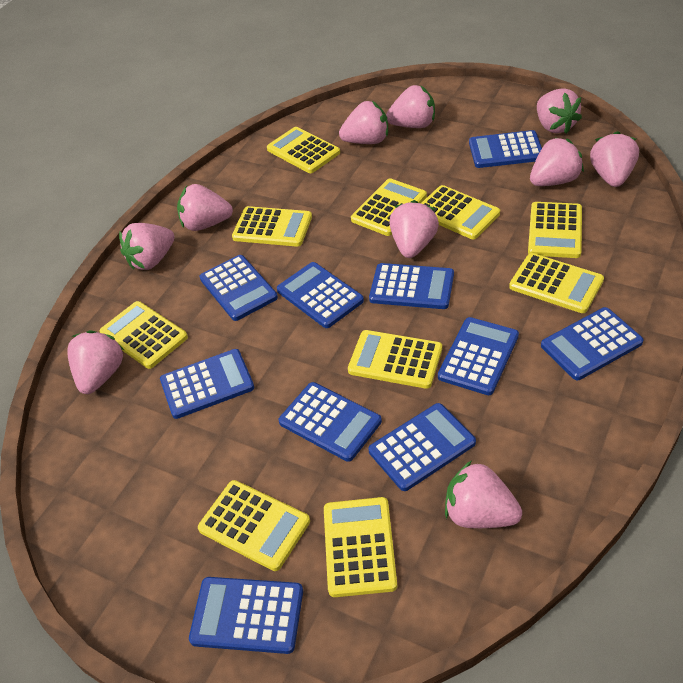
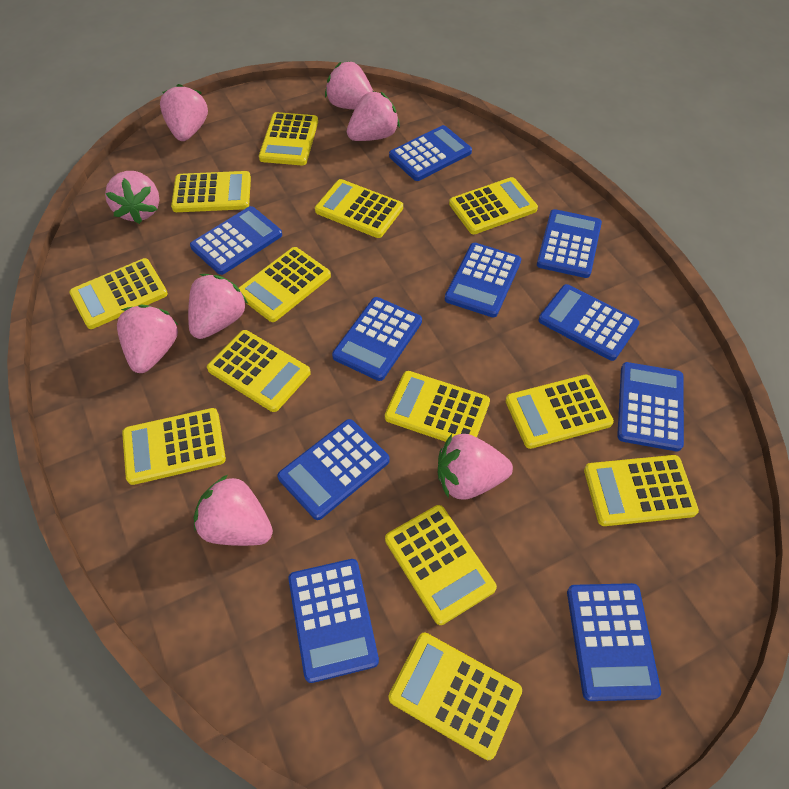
pink strawberry: 10 -> 8
yellow calculator: 10 -> 13

